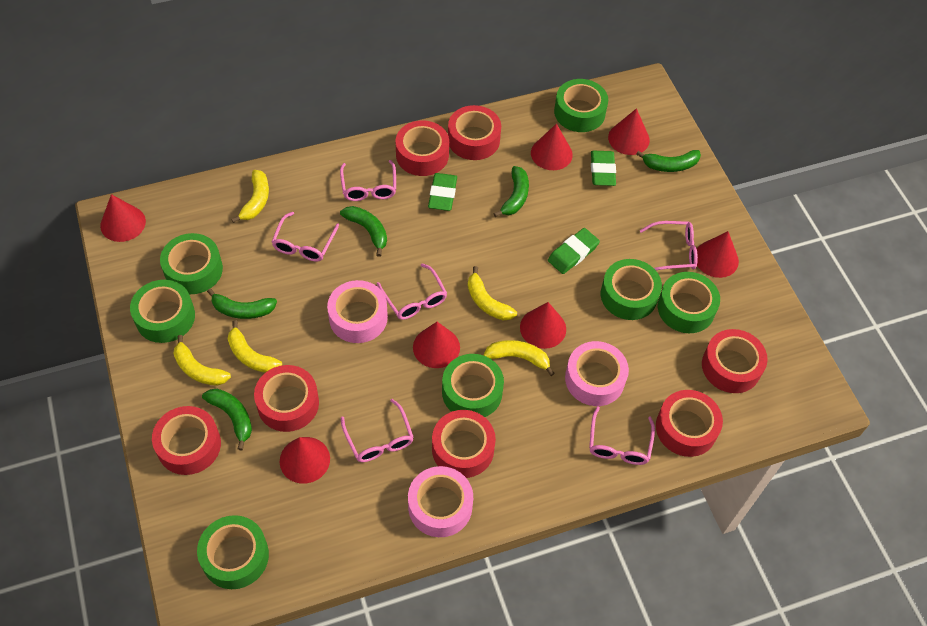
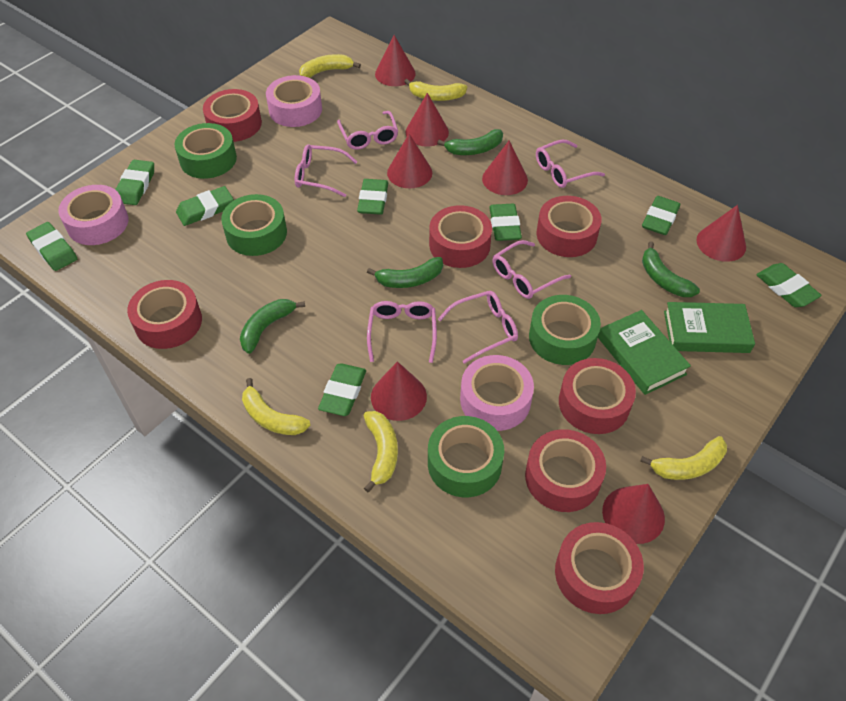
green banana: 5 -> 4
green book: 0 -> 2
green eraser: 3 -> 8
green tape: 7 -> 4

